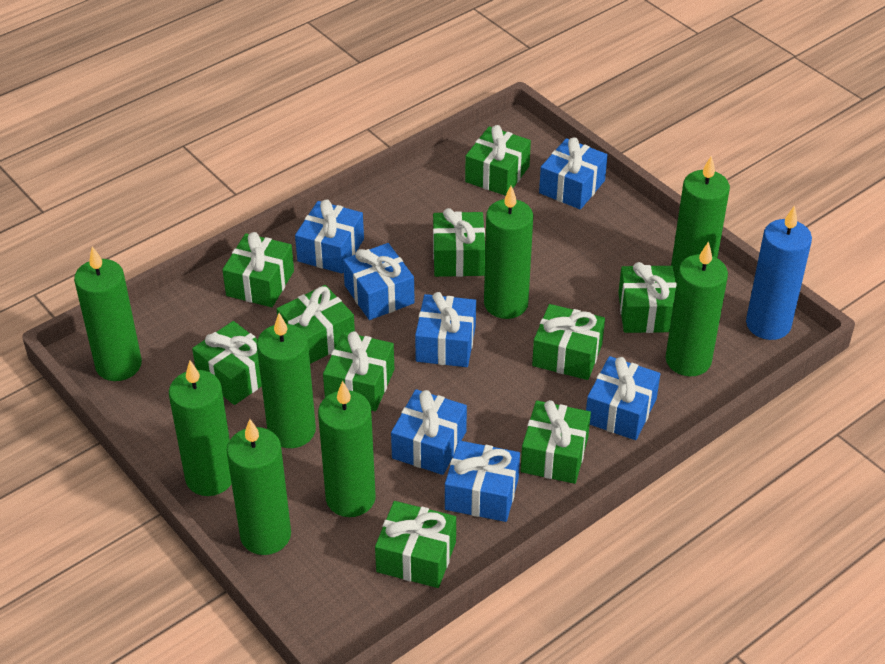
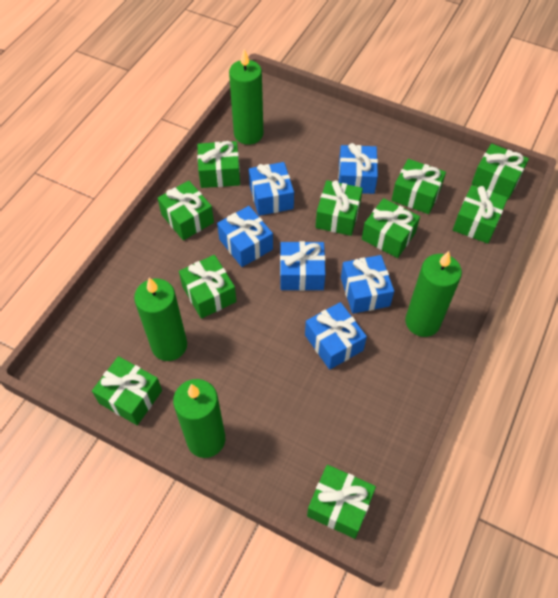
blue candle: 1 -> 0
blue gift: 7 -> 6
green candle: 8 -> 4

